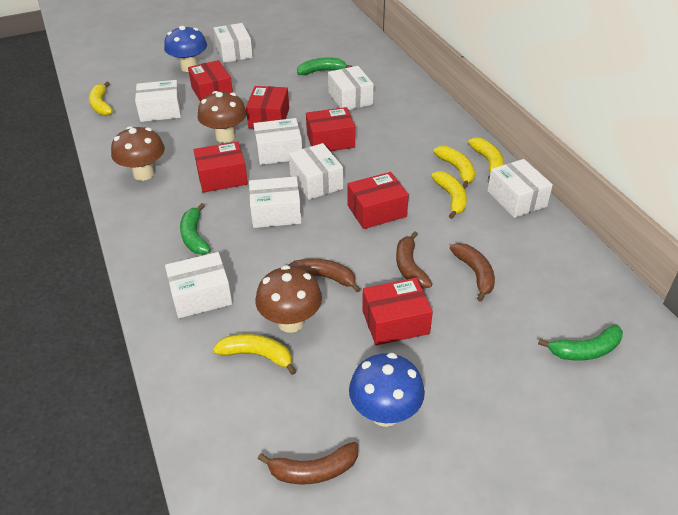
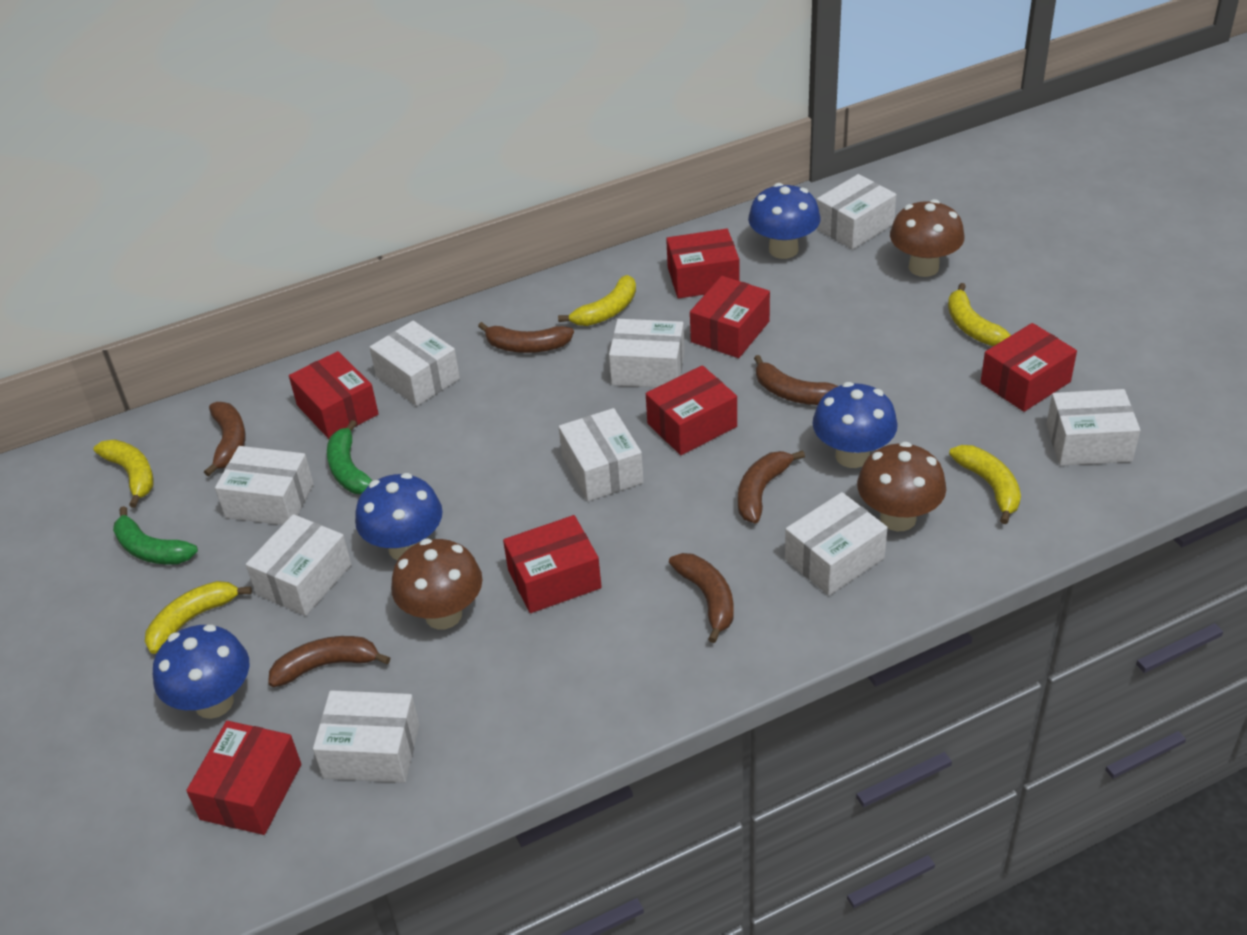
blue mushroom: 2 -> 4
brown banana: 4 -> 6
green banana: 3 -> 2
red box: 6 -> 7
white box: 8 -> 9

